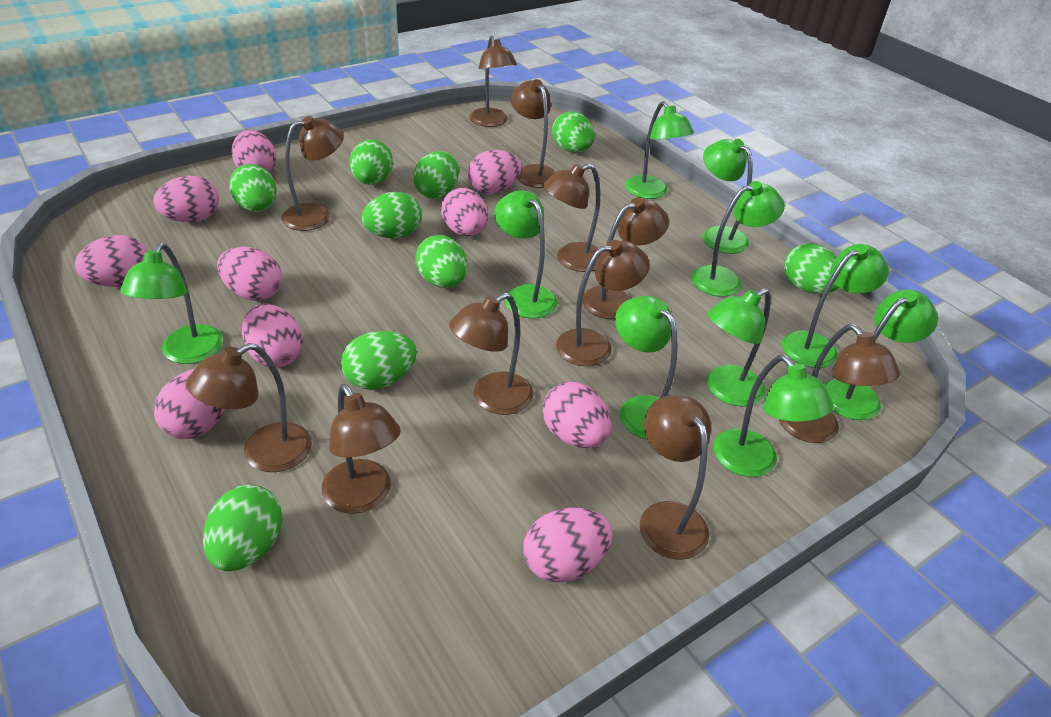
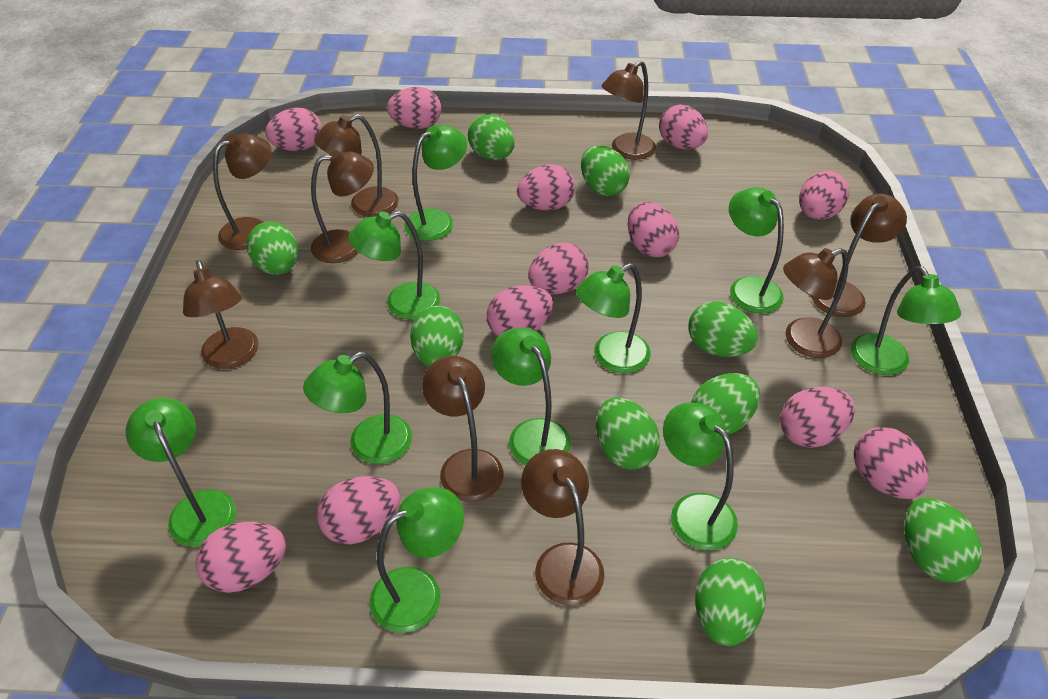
brown lamp: 11 -> 9
pink egg: 10 -> 12

